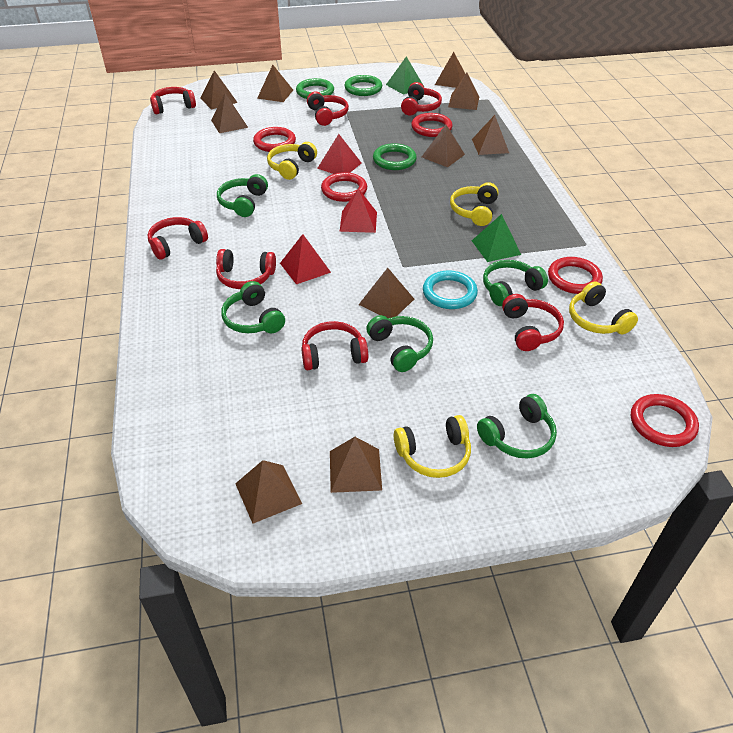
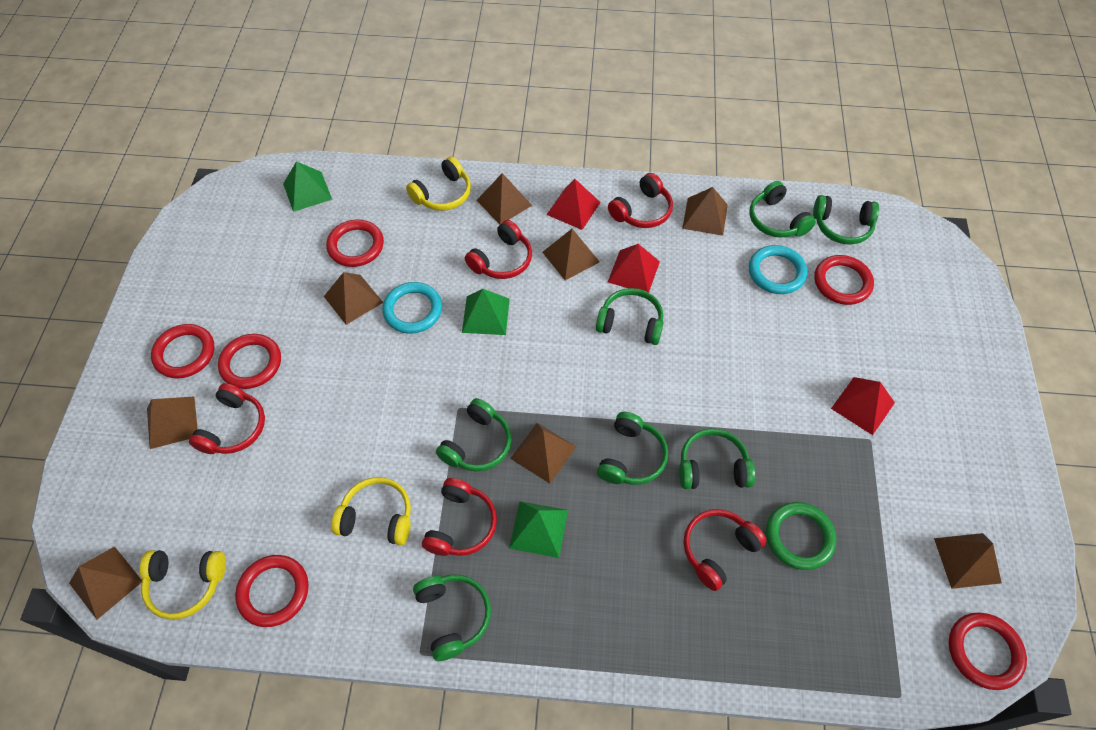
brown pyramid: 10 -> 8
green headphones: 5 -> 7
green pyramid: 2 -> 3
green ring: 3 -> 1
red headphones: 7 -> 5
red ring: 5 -> 6
turquoise ring: 1 -> 2
yellow headphones: 4 -> 3

